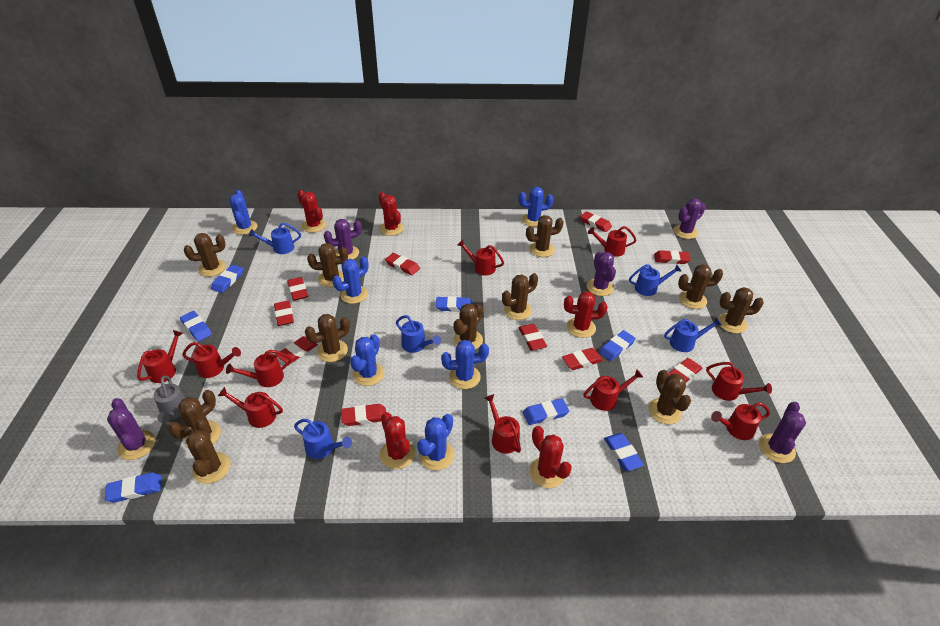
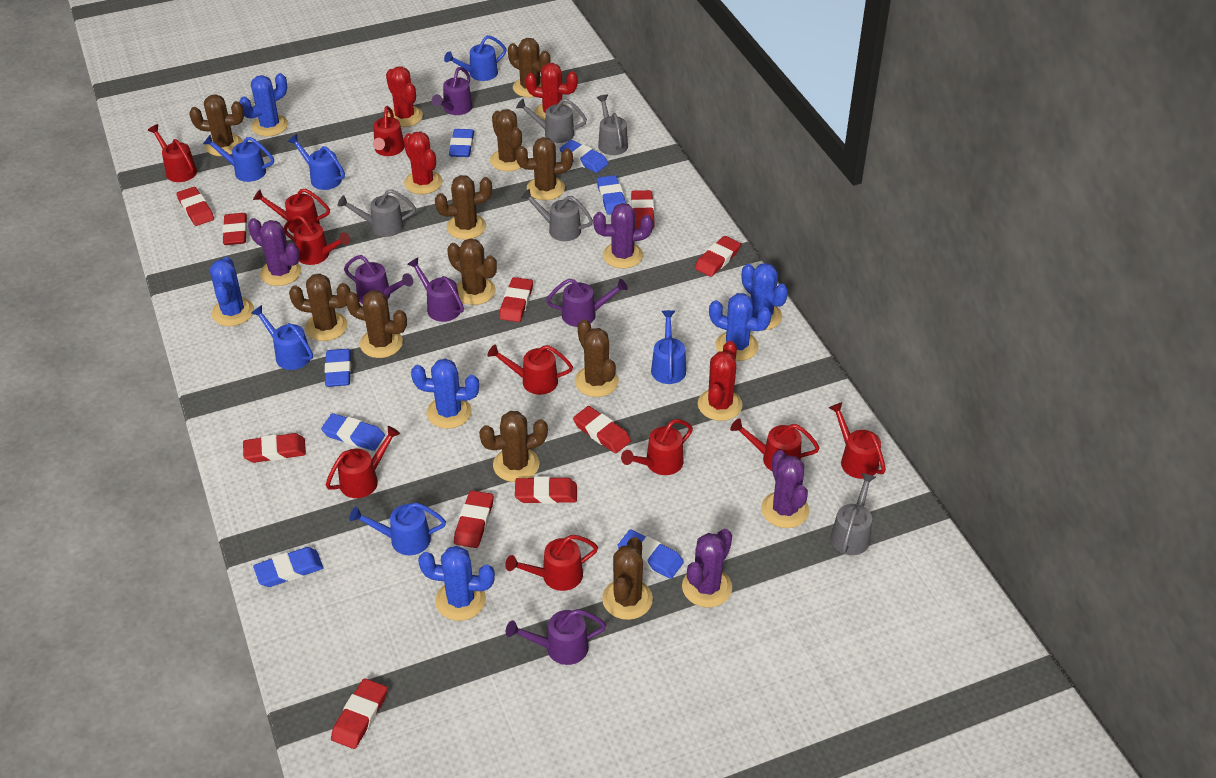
blue watering can: 5 -> 6
grey watering can: 1 -> 5
purple cactus: 5 -> 4
purple watering can: 0 -> 5
red cactus: 5 -> 4

